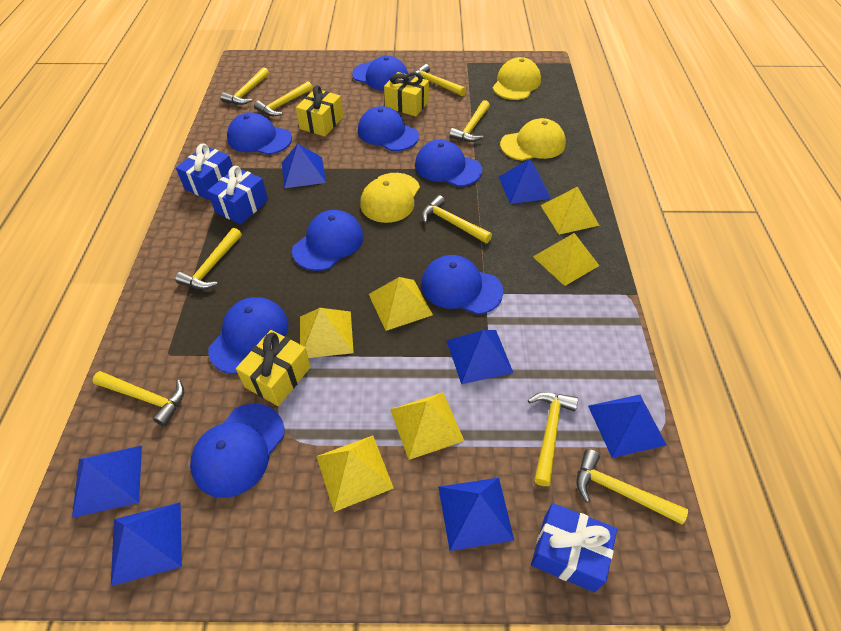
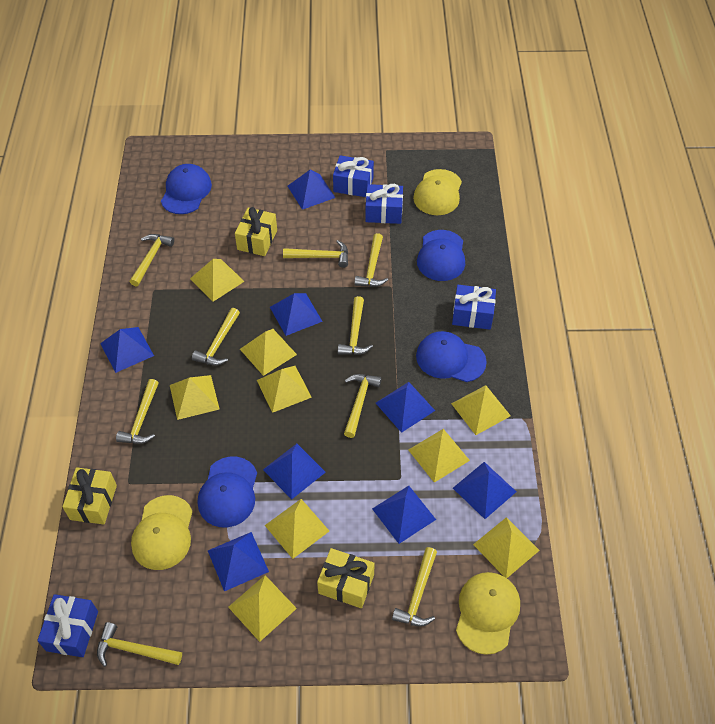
blue cap: 8 -> 4
blue gift: 3 -> 4
blue pyramid: 7 -> 8
yellow pyramid: 6 -> 9

